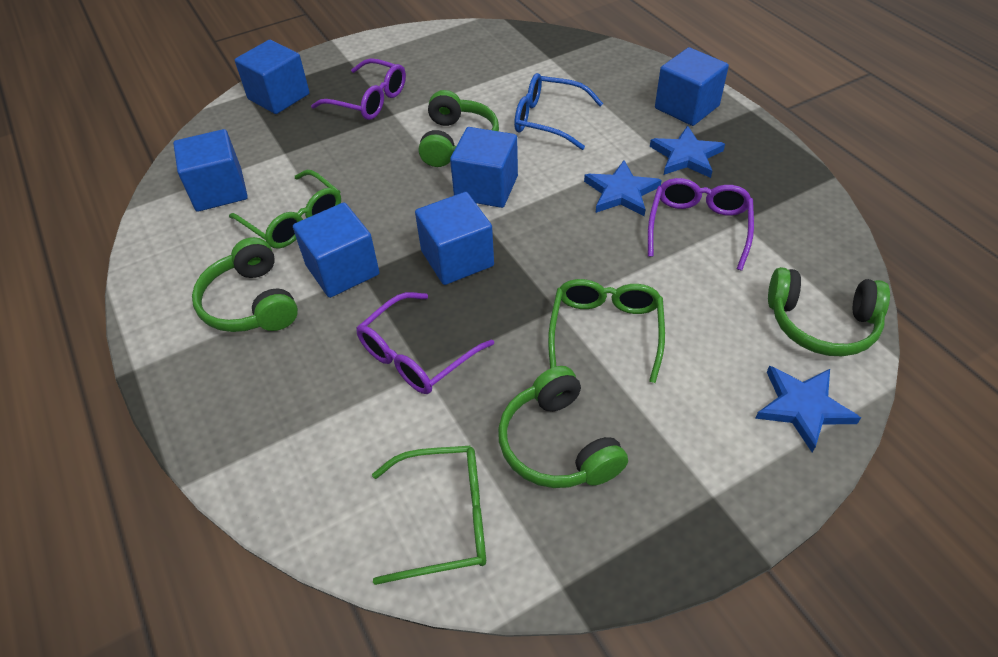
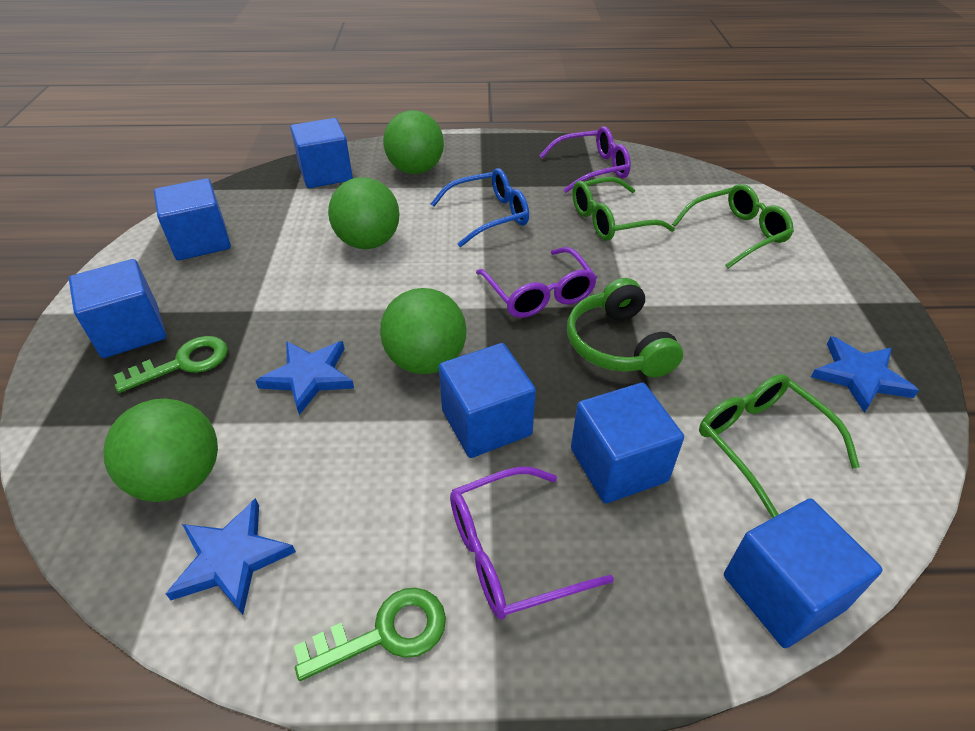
green ball: 0 -> 4
green headphones: 4 -> 1
green key: 0 -> 2

